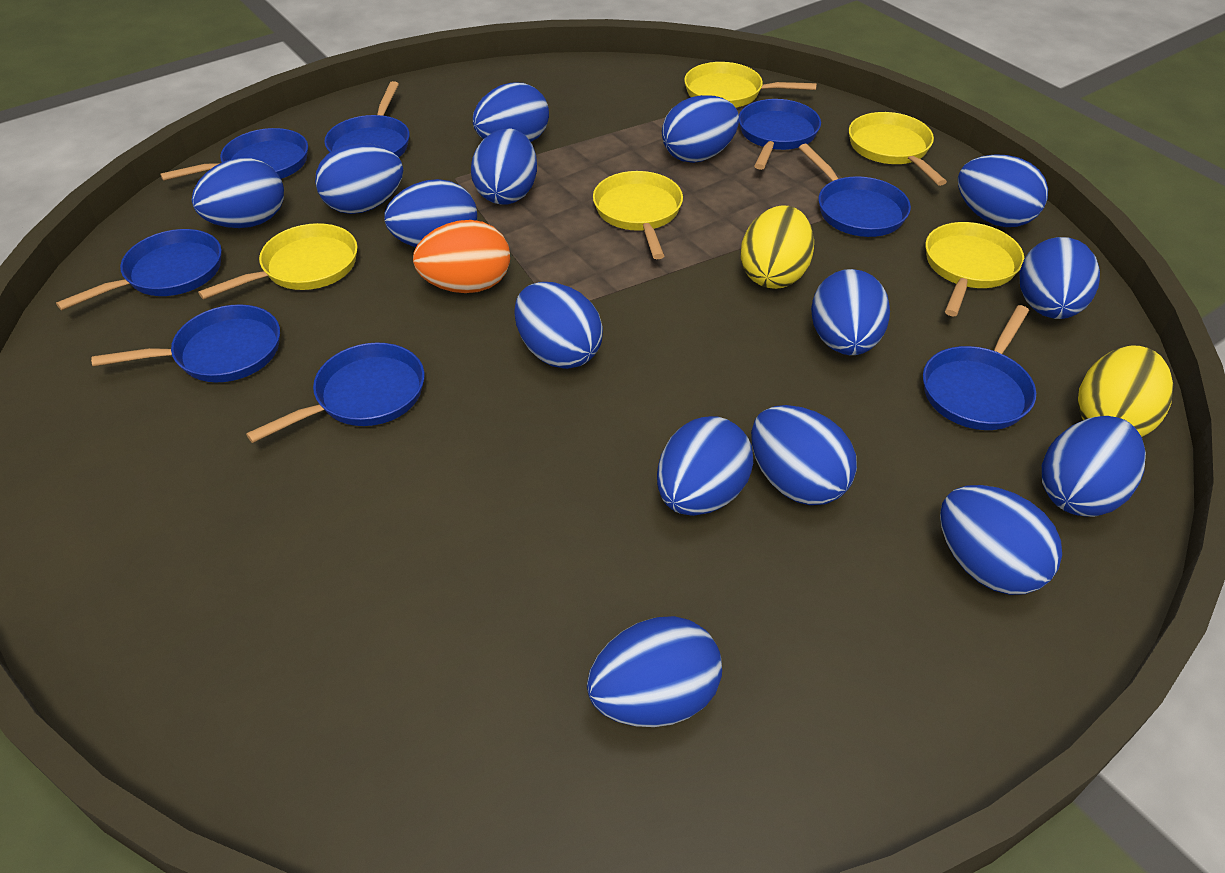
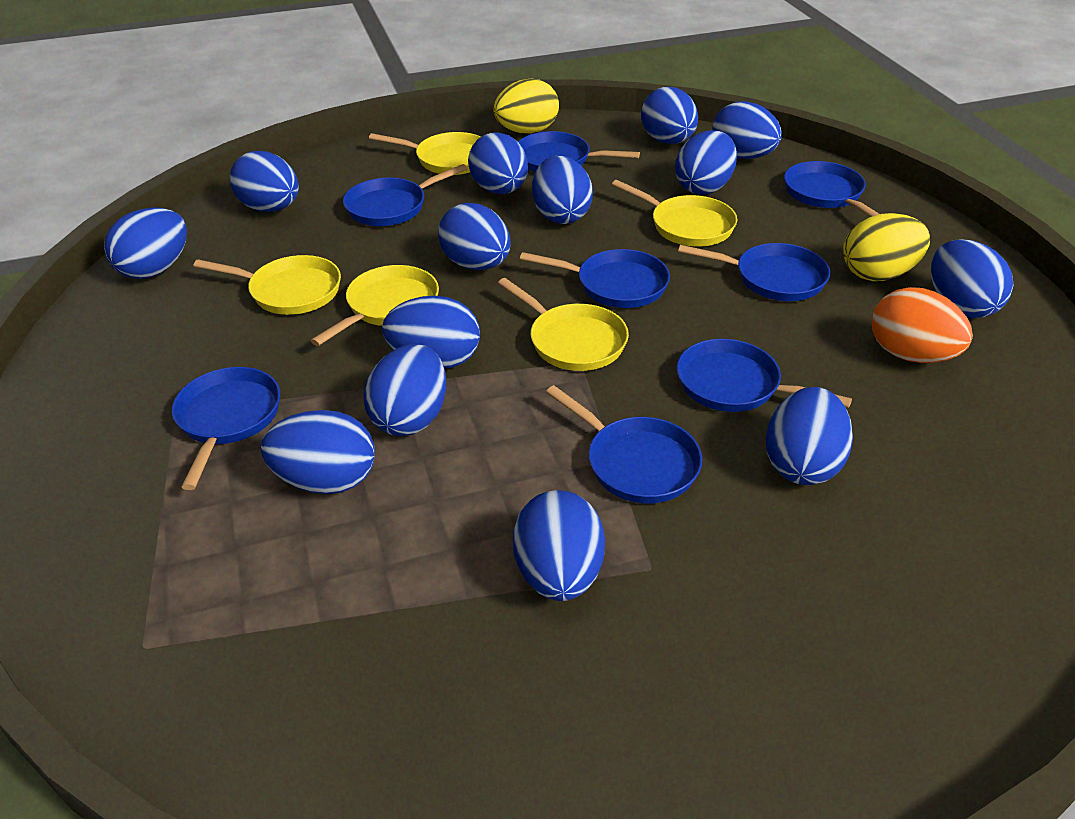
blue egg: 15 -> 14

